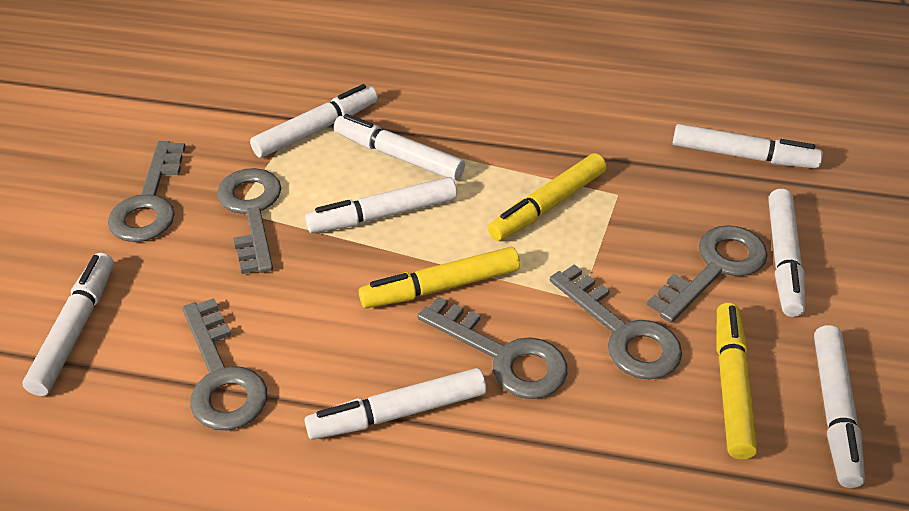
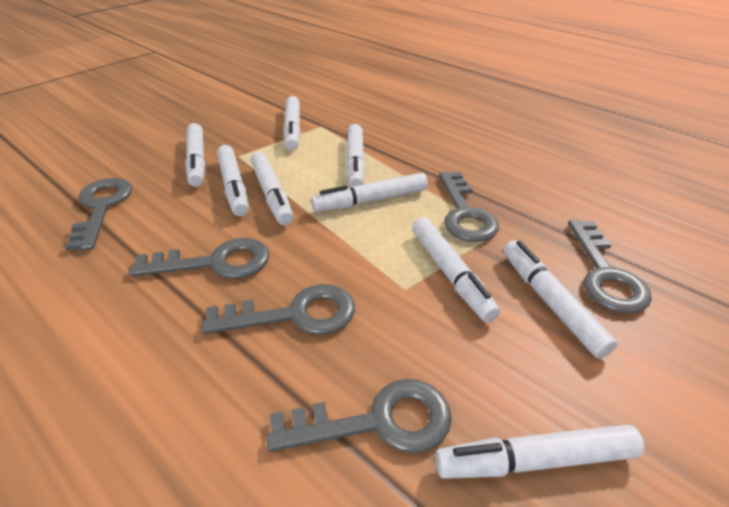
white marker: 8 -> 9
yellow marker: 3 -> 0

